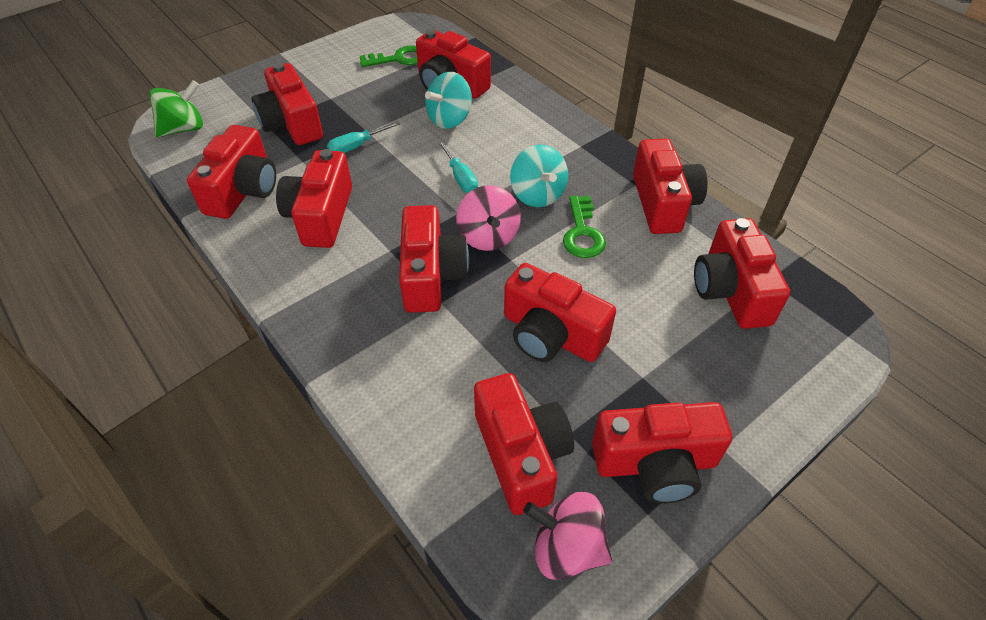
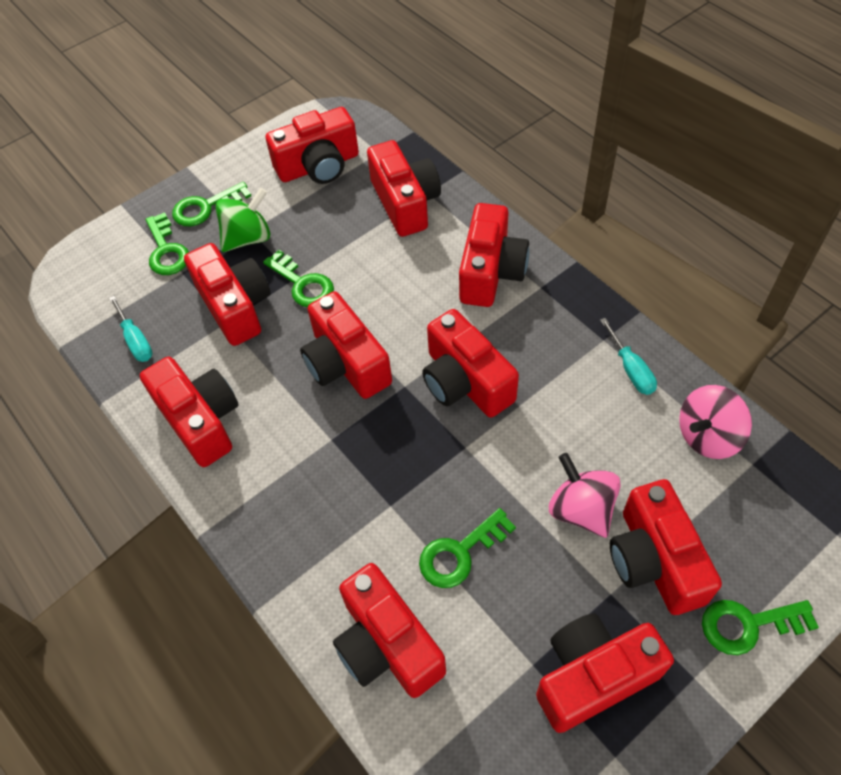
green key: 2 -> 5
turquoise spinning top: 2 -> 0

